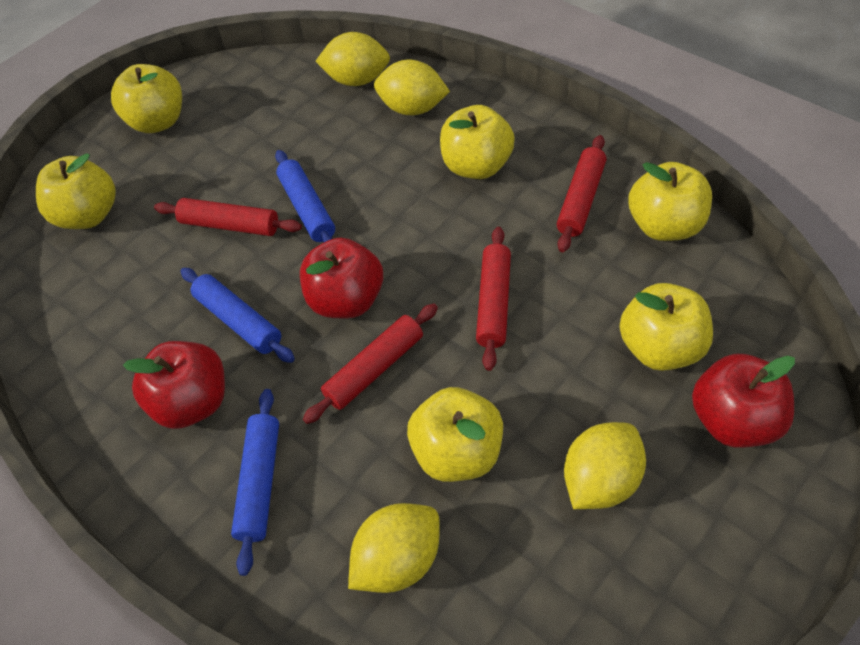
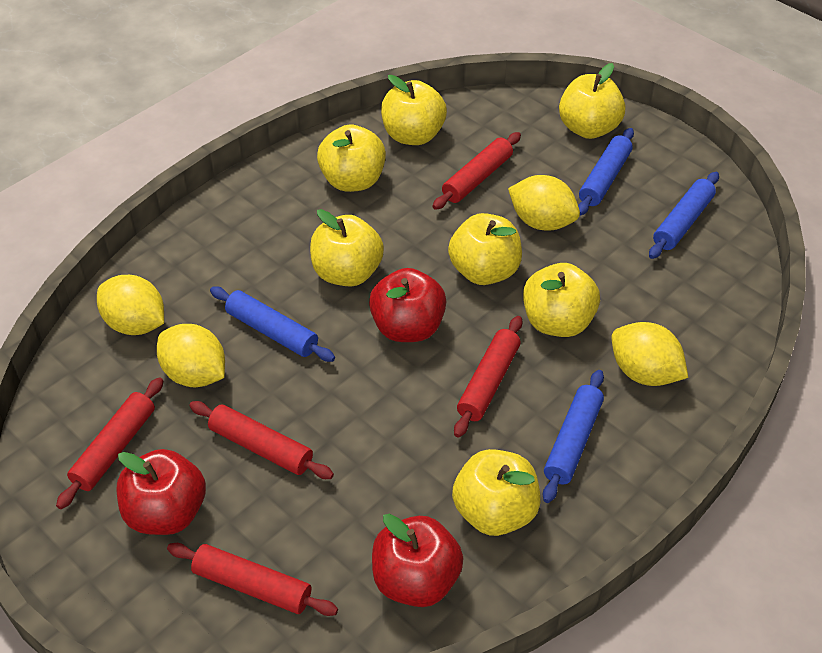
blue rolling pin: 3 -> 4
red rolling pin: 4 -> 5
yellow apple: 6 -> 7

